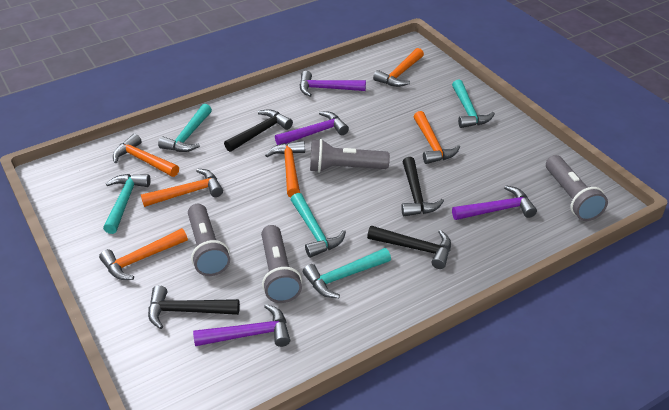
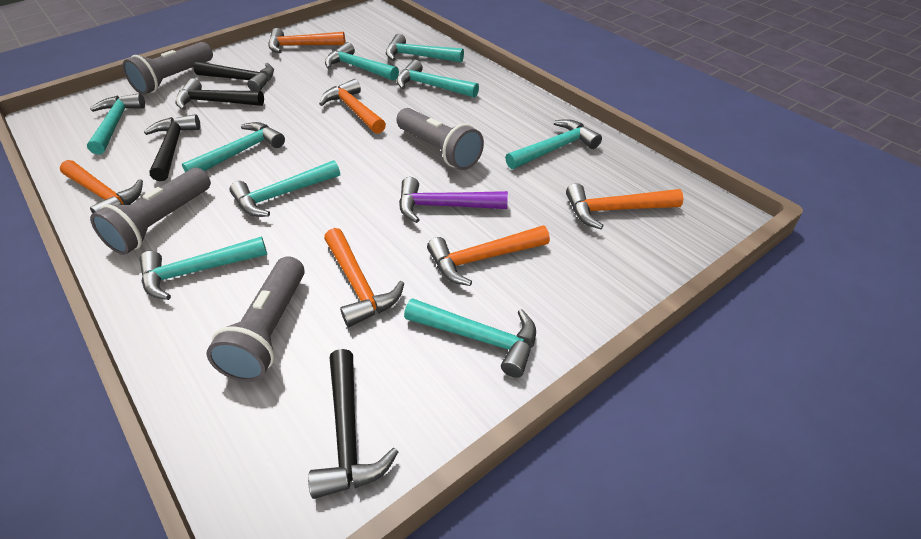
purple hammer: 4 -> 1
turquoise hammer: 5 -> 9

